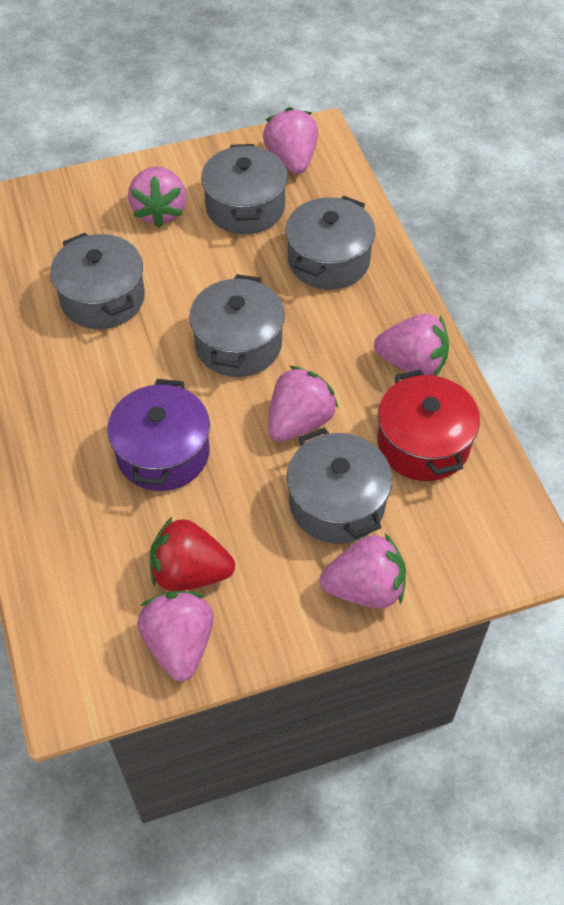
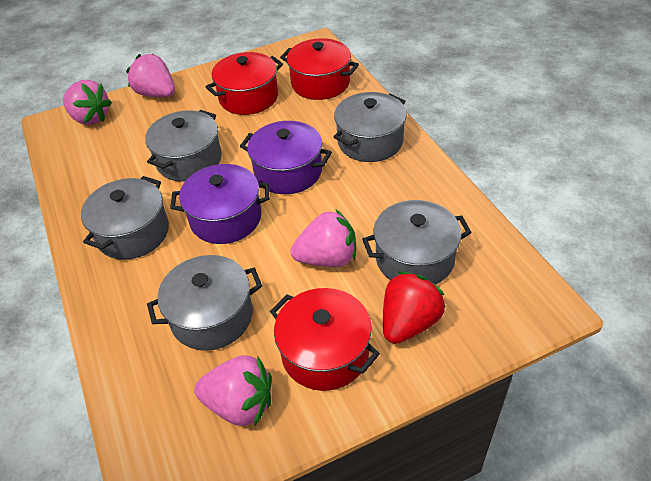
pink strawberry: 6 -> 4
purple pot: 1 -> 2
red pot: 1 -> 3

